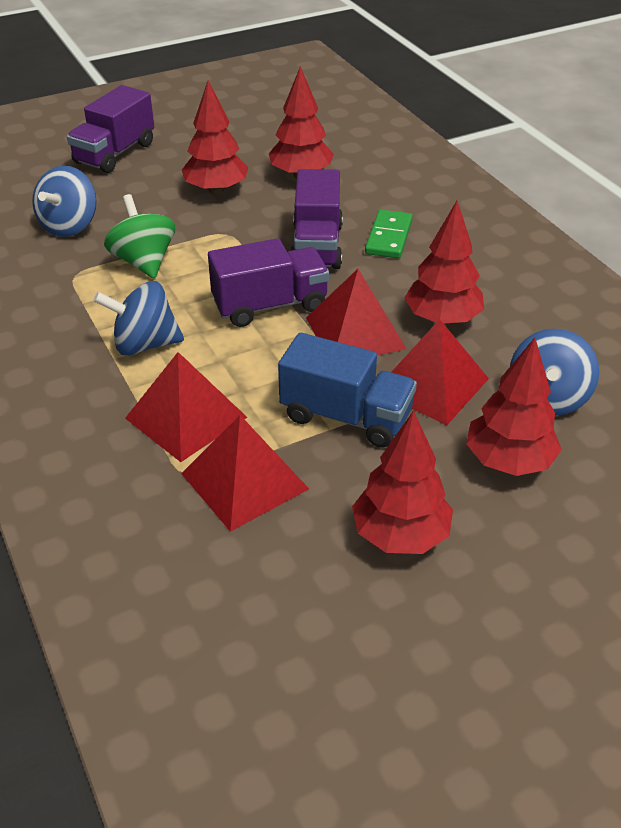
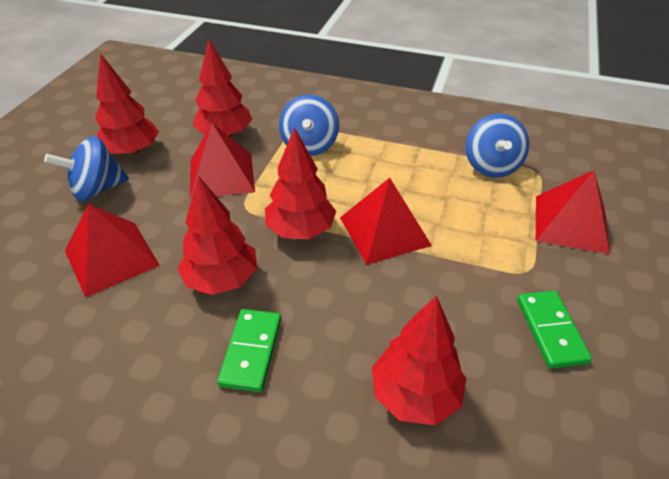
blue truck: 1 -> 0
green domino: 1 -> 2
green spinning top: 1 -> 0
purple truck: 3 -> 0

